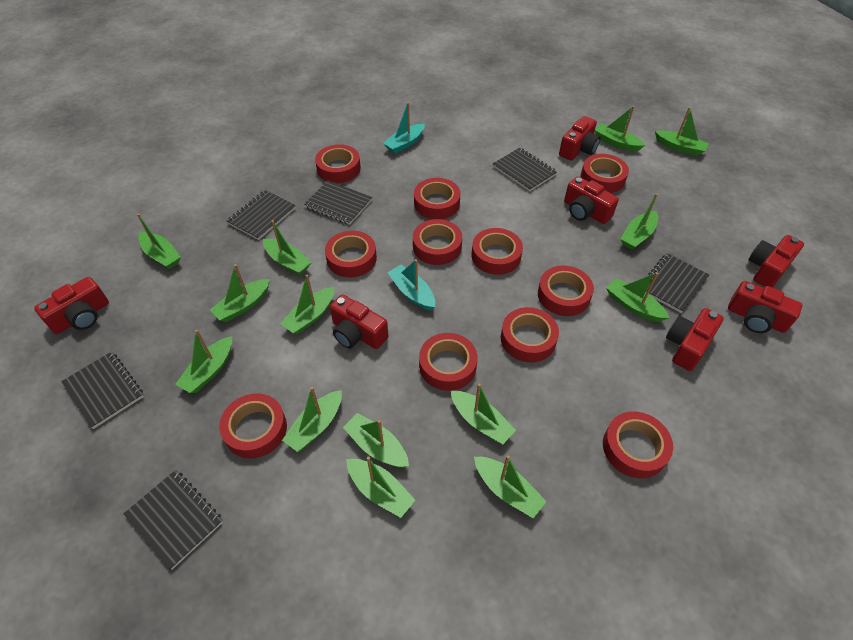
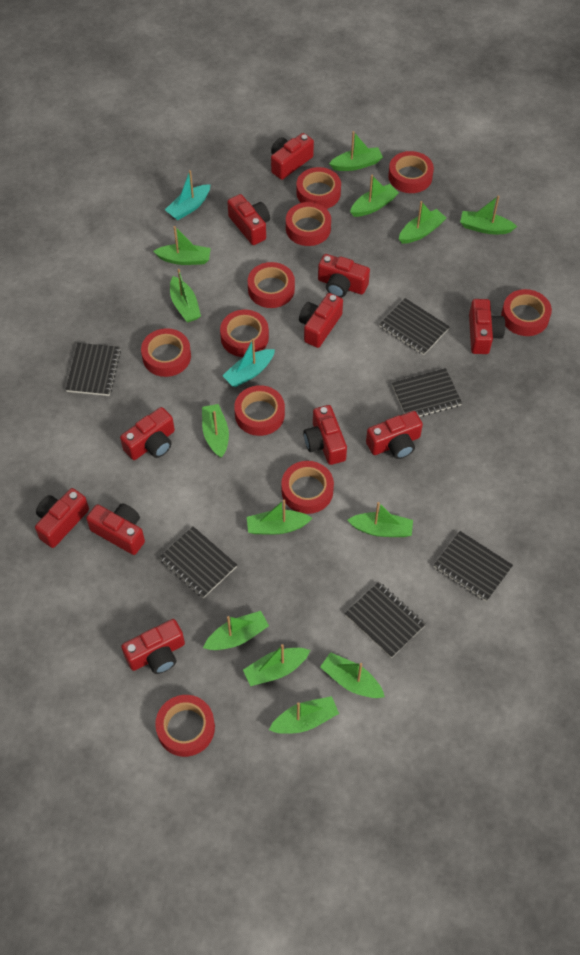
green boat: 14 -> 13
red camera: 7 -> 11
red tape: 11 -> 10

